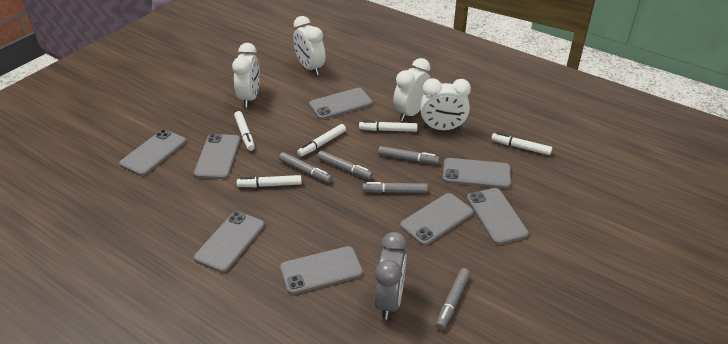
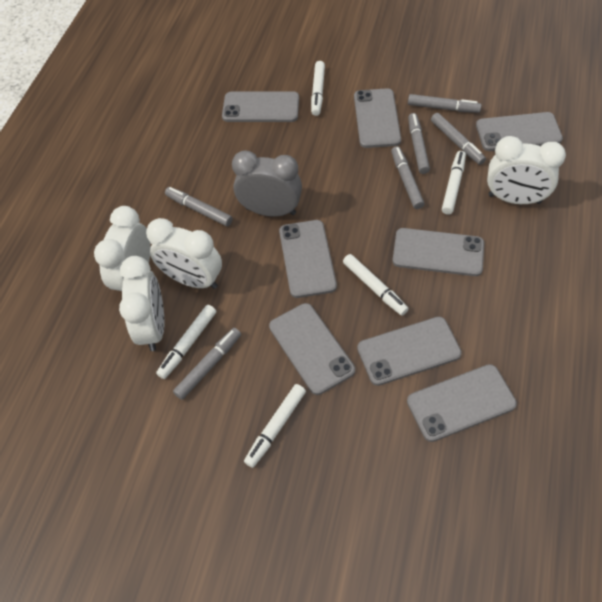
grey marker: 5 -> 6

